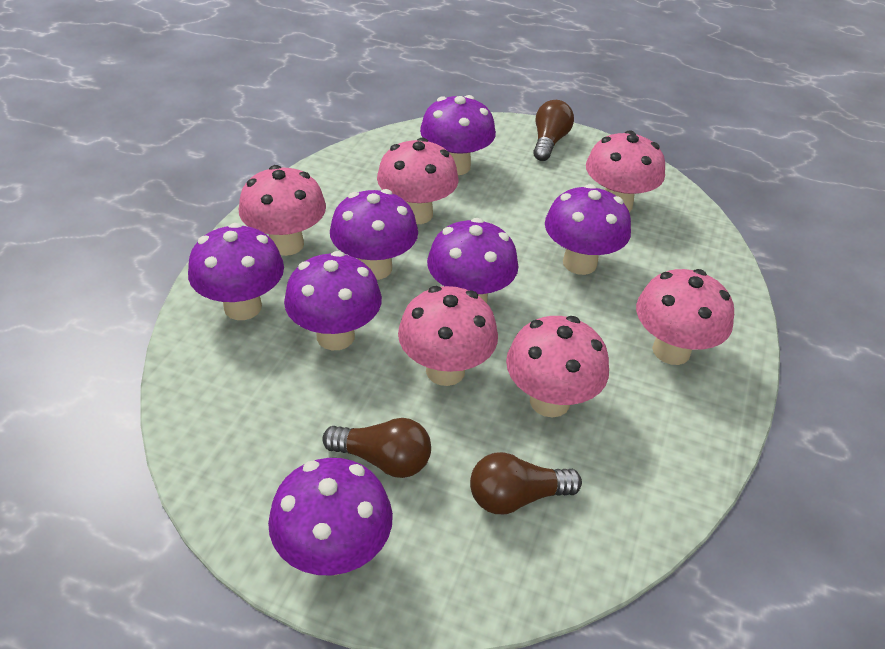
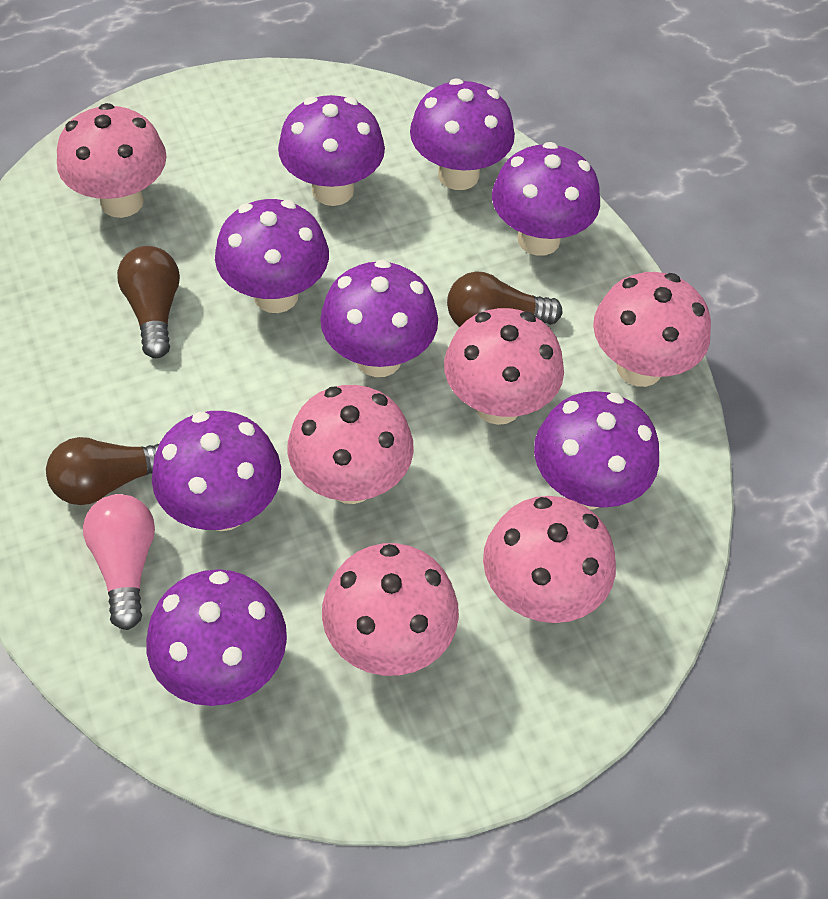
pink light bulb: 0 -> 1
purple mushroom: 7 -> 8

